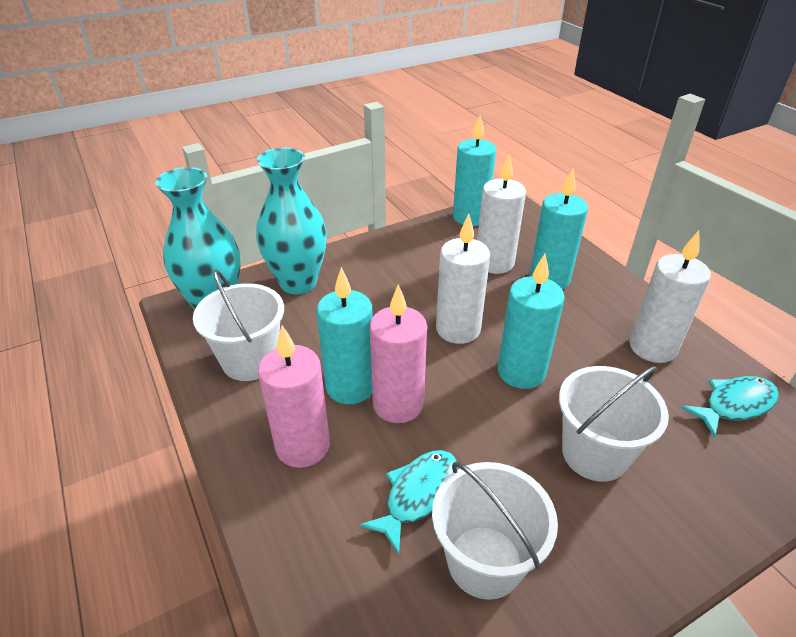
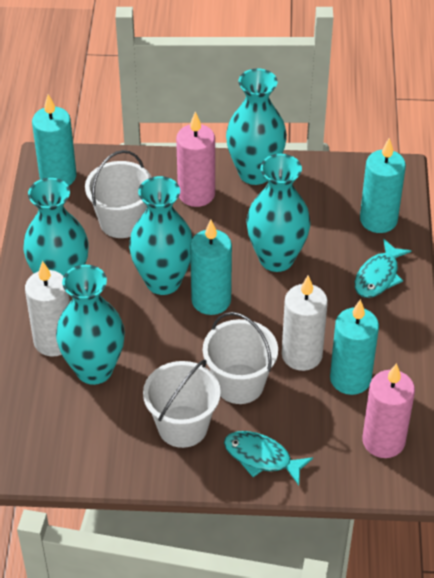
turquoise vase: 2 -> 5
white candle: 3 -> 2

